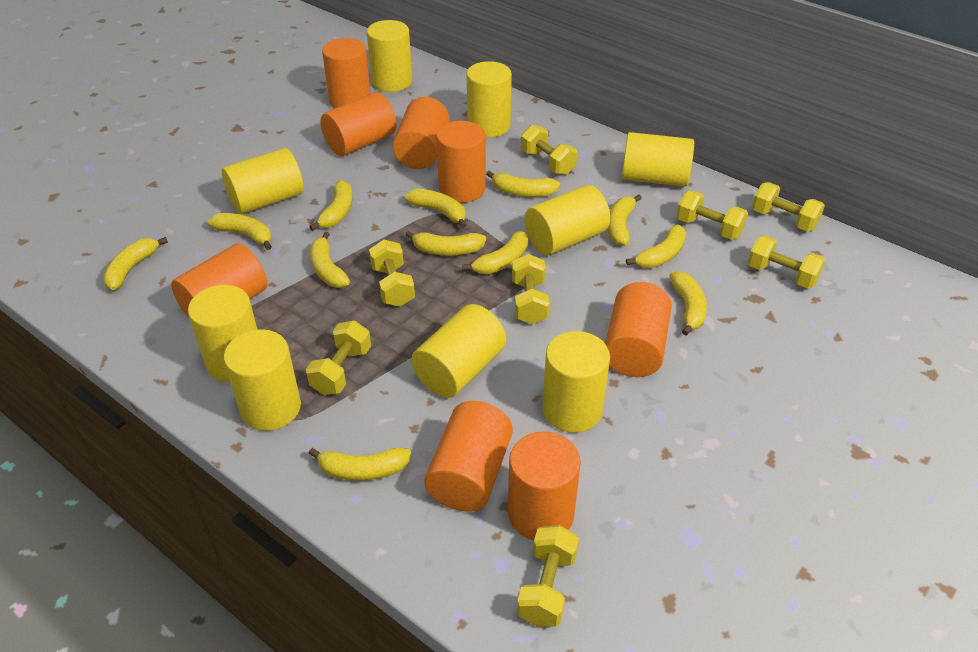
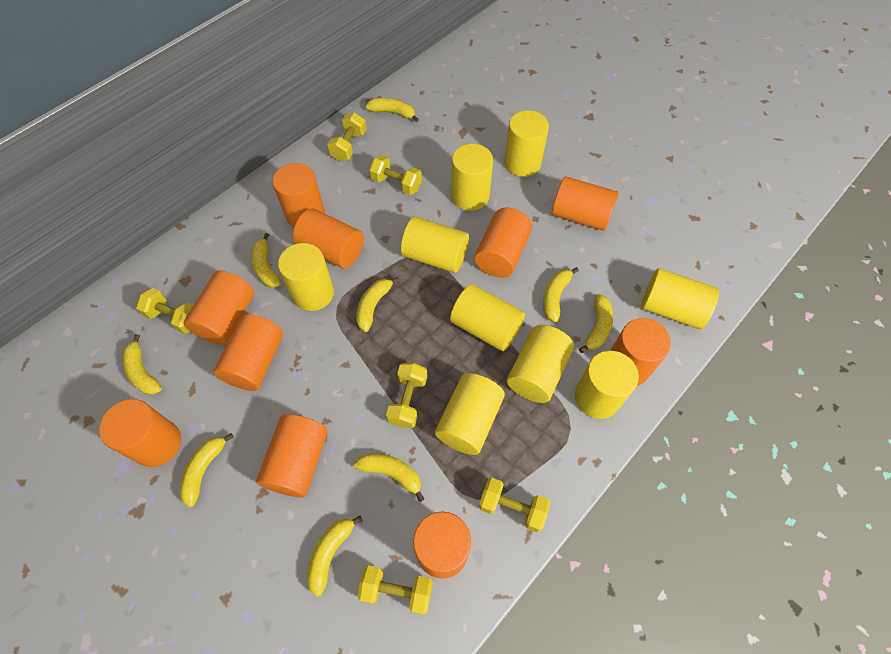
orange cylinder: 8 -> 10
yellow banana: 12 -> 9
yellow dumbbell: 8 -> 6

